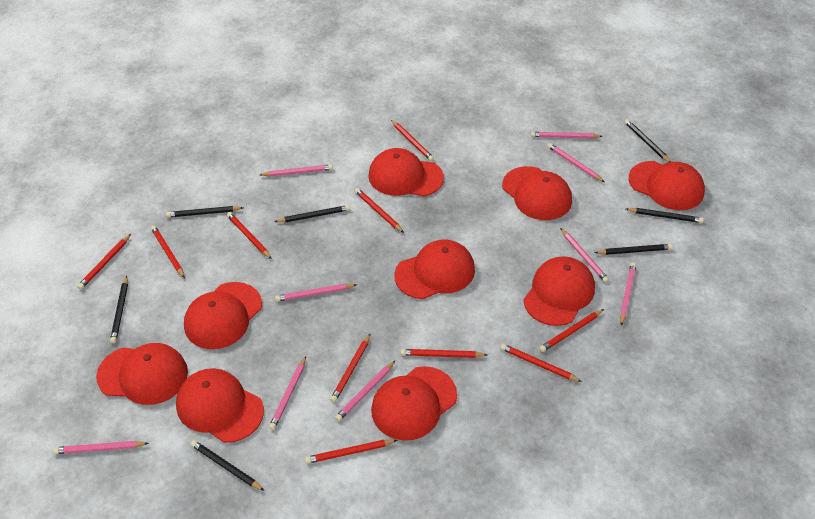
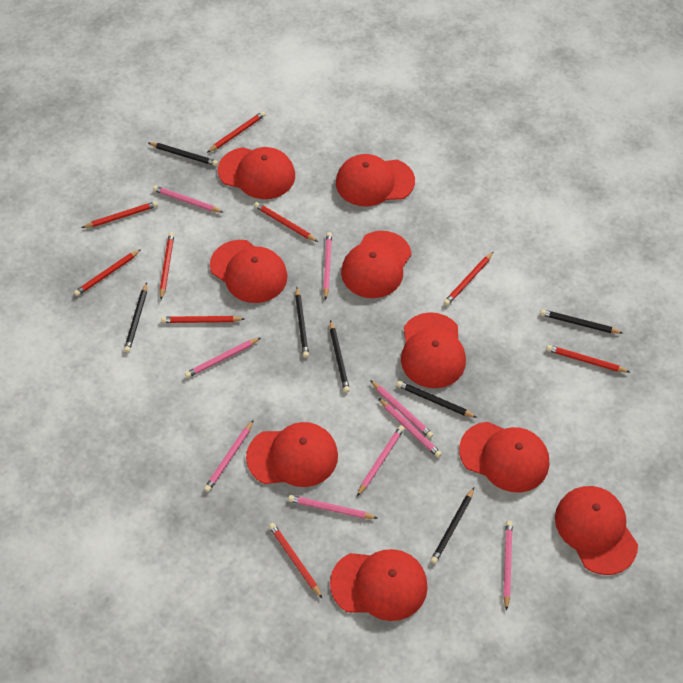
red pencil: 10 -> 9

